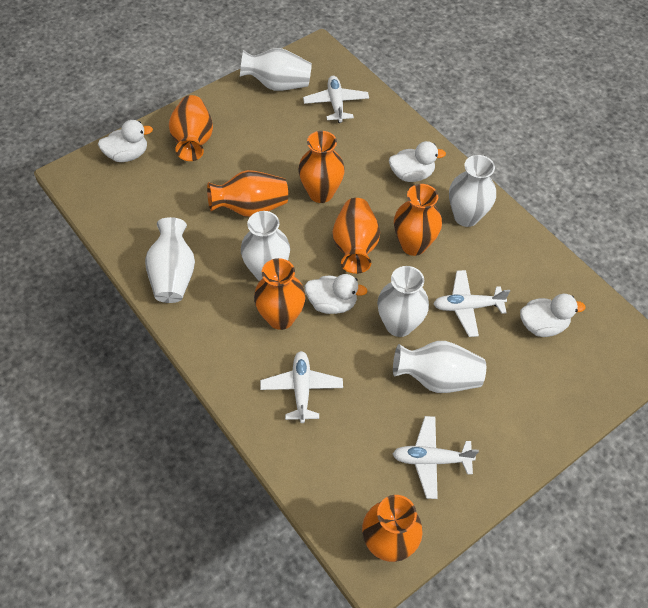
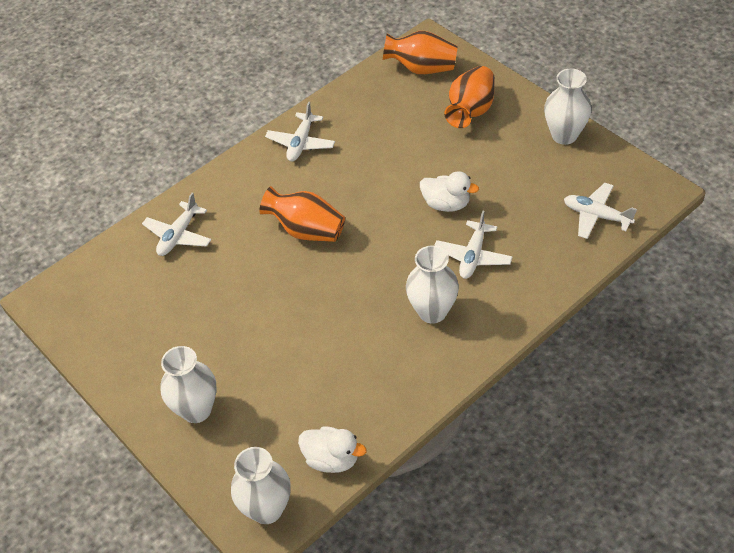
orange vase: 7 -> 3
white duck: 4 -> 2
white vase: 6 -> 4

